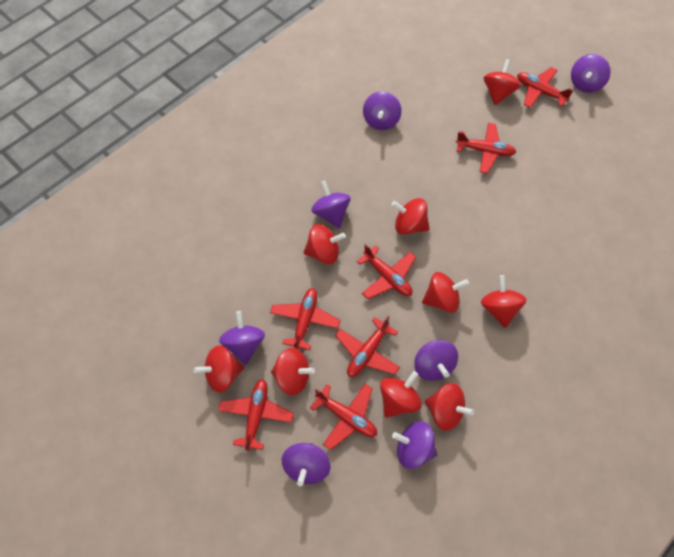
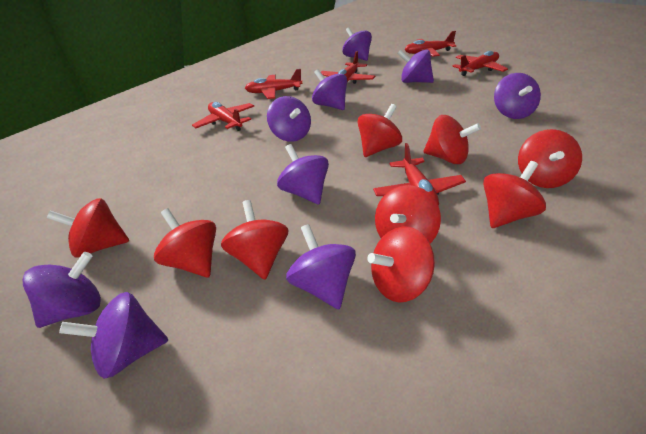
purple spinning top: 7 -> 9
red plane: 7 -> 6

